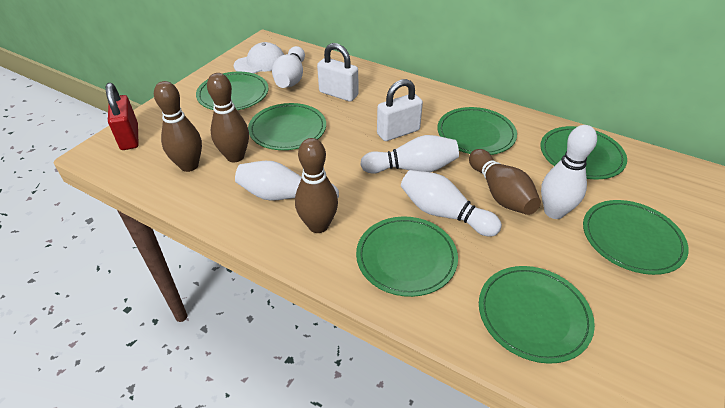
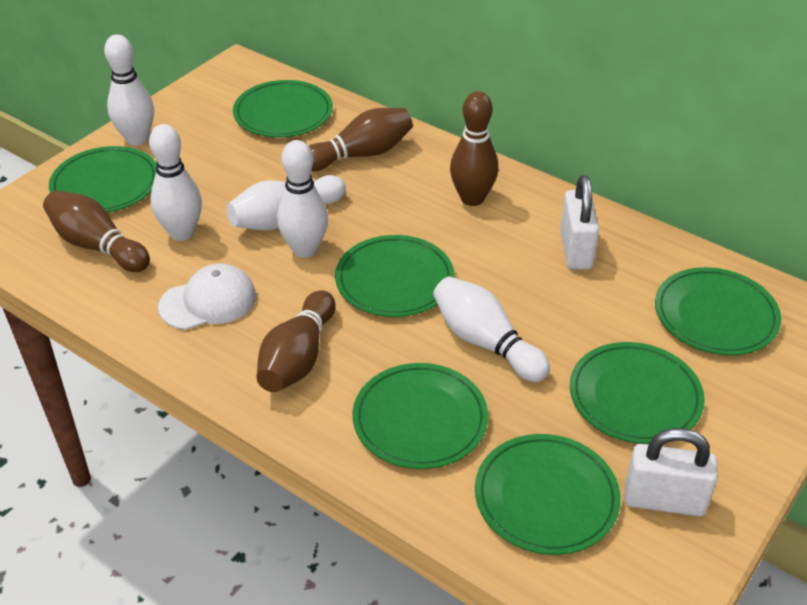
red padlock: 1 -> 0

